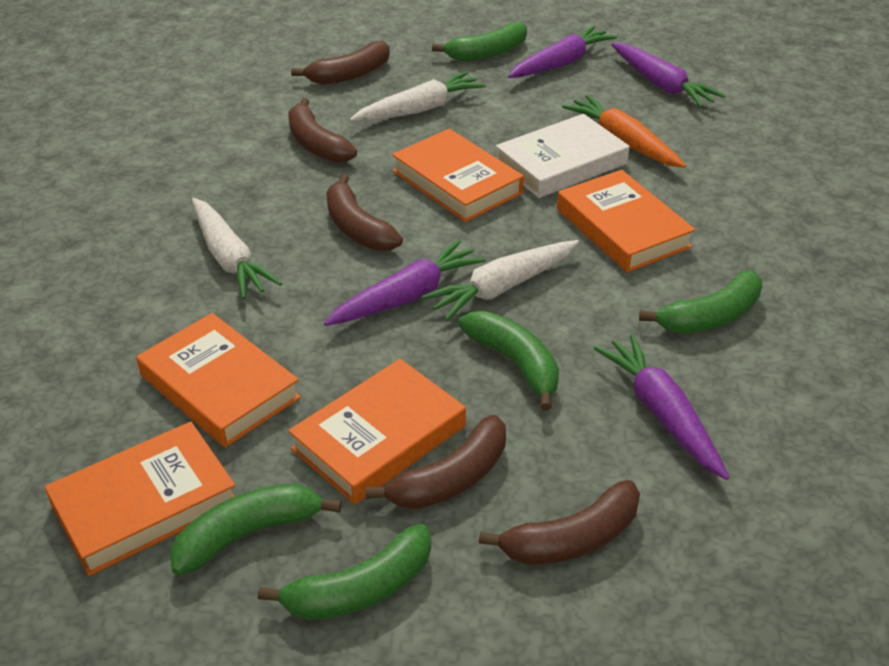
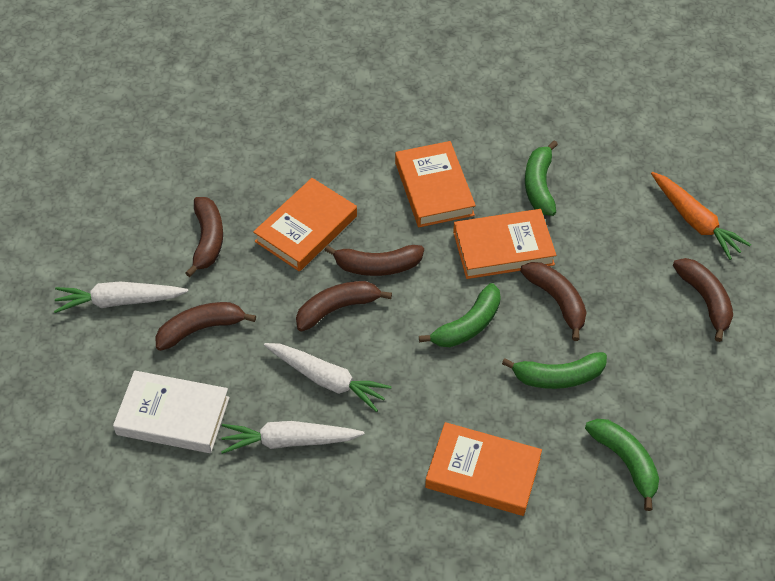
brown banana: 5 -> 6
green banana: 5 -> 4
orange book: 5 -> 4
purple carrot: 4 -> 0

